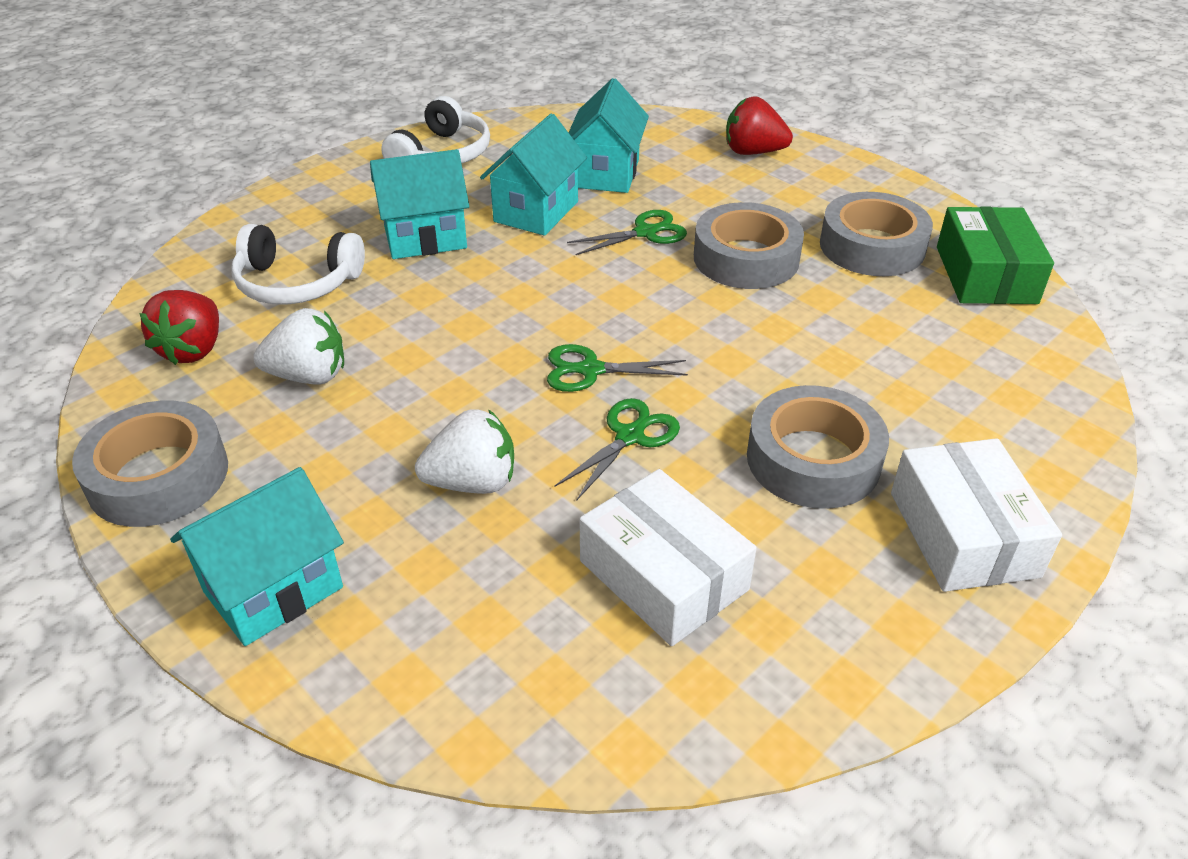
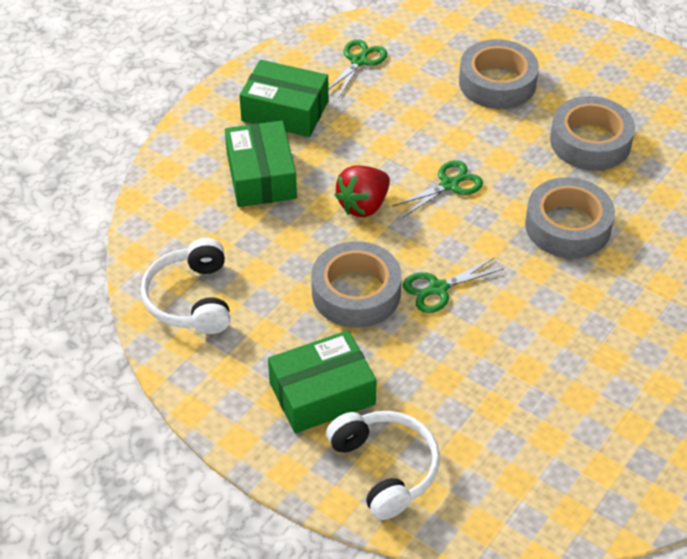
green box: 1 -> 3
red strawberry: 2 -> 1
turquoise house: 4 -> 0
white box: 2 -> 0
white strawberry: 2 -> 0

